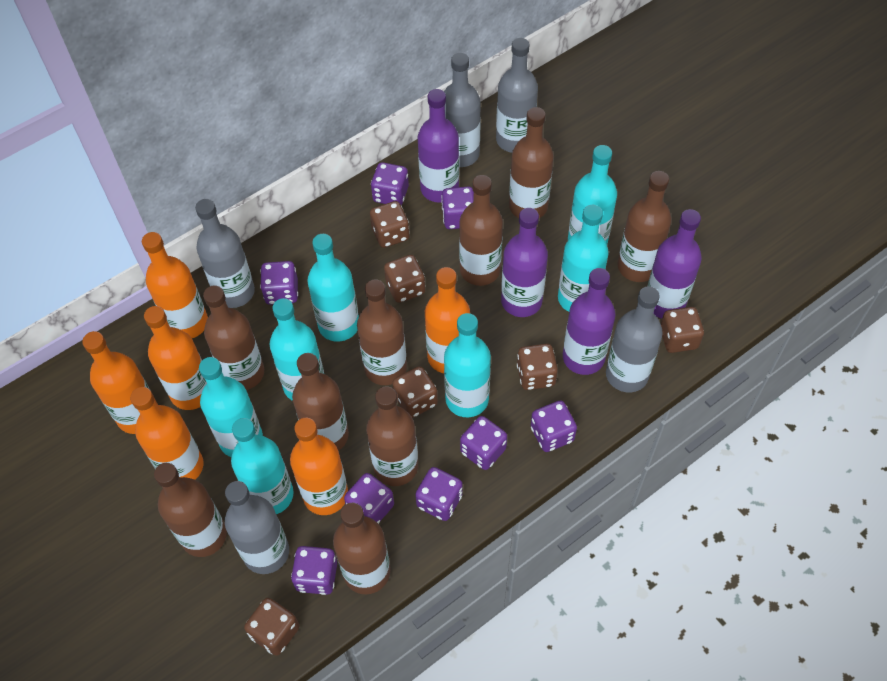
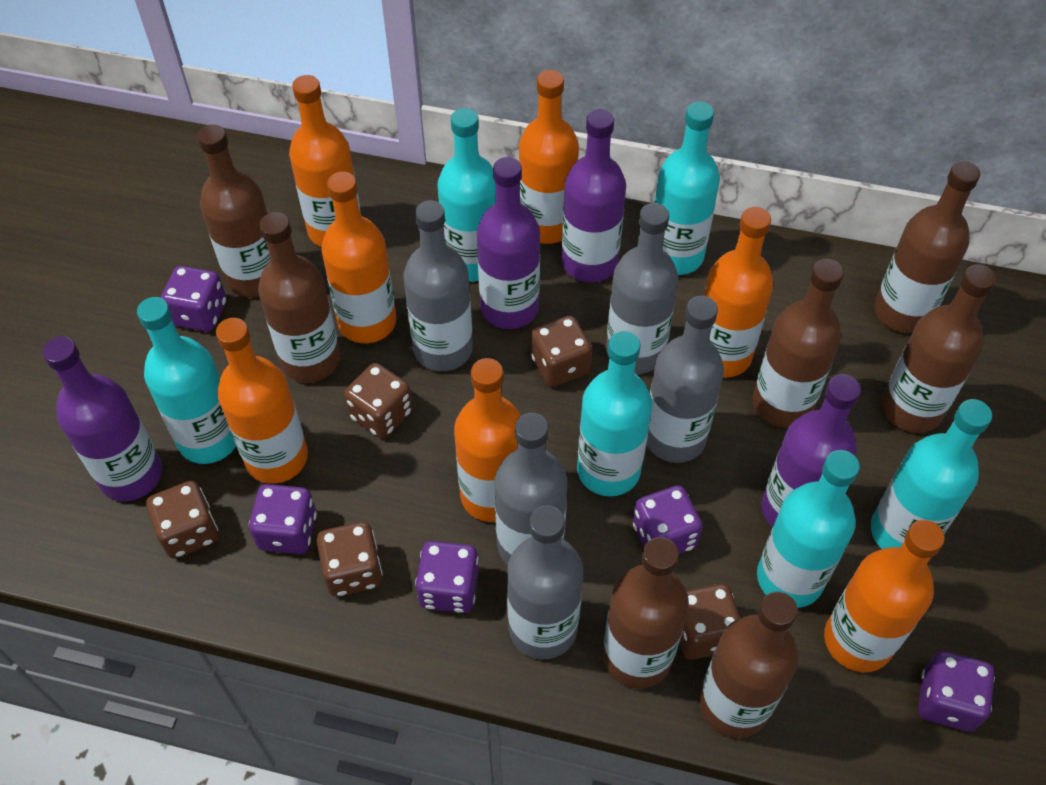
brown bottle: 9 -> 7
brown dice: 6 -> 5
orange bottle: 6 -> 7
purple dice: 8 -> 5
turquoise bottle: 7 -> 6

